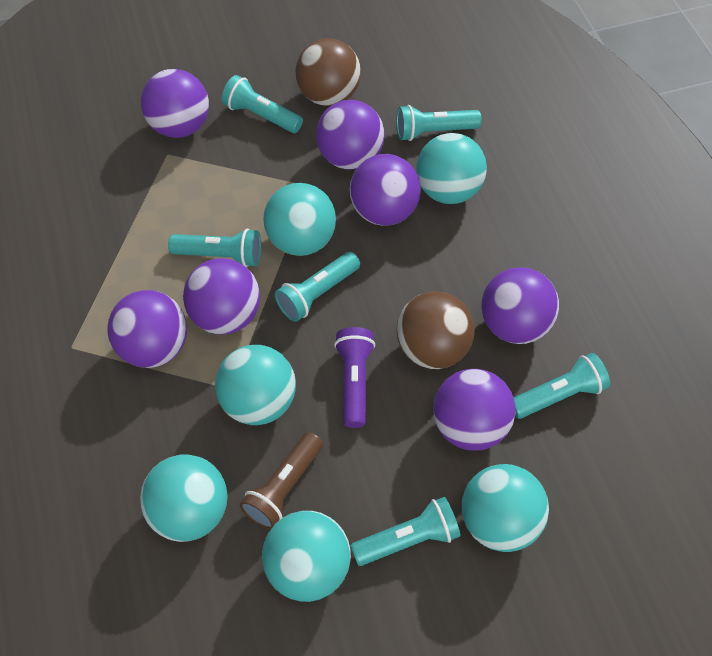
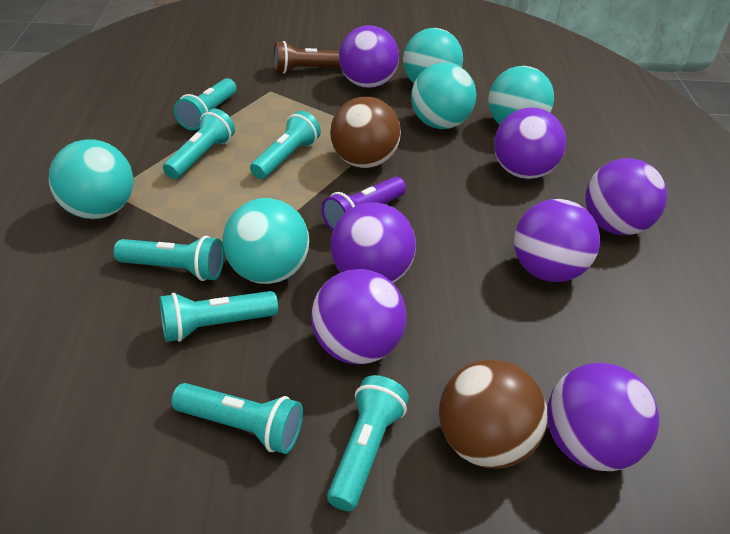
turquoise ball: 6 -> 5
turquoise flashlight: 6 -> 7

